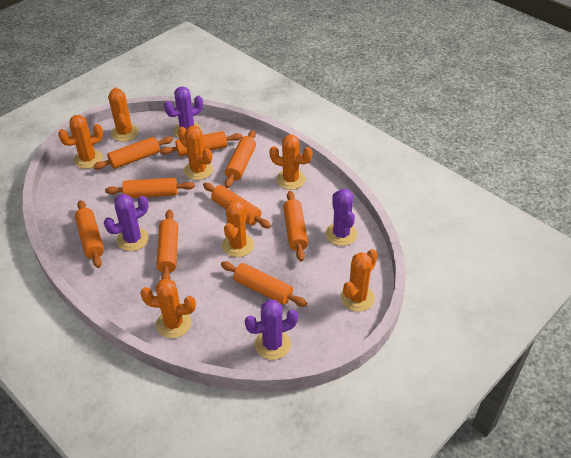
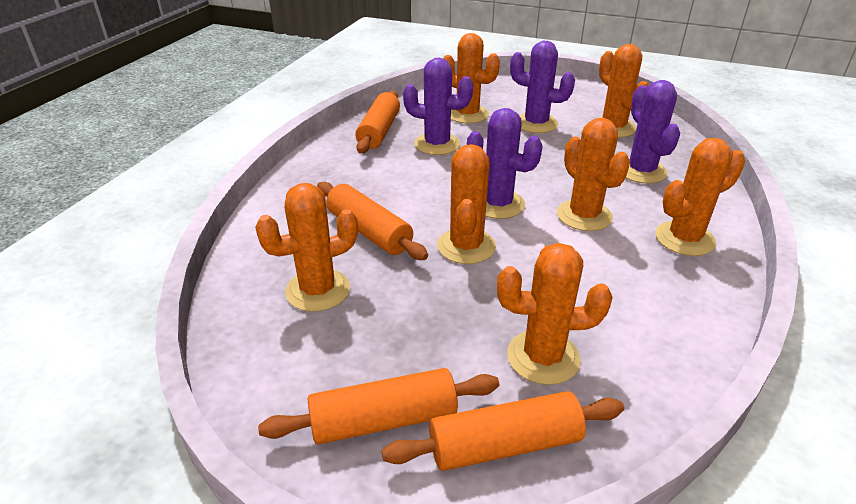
orange rolling pin: 9 -> 4

